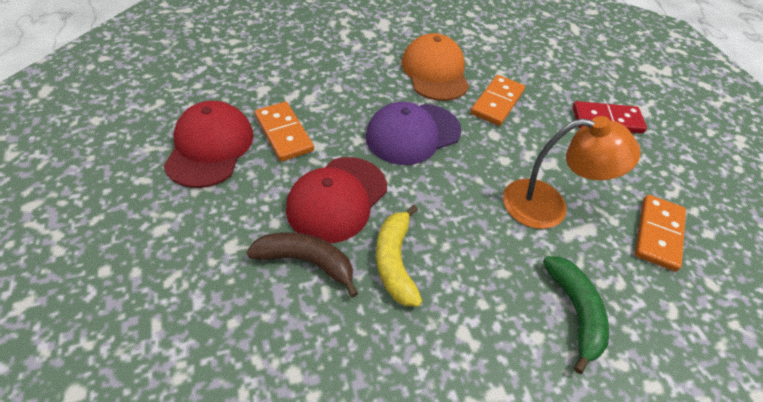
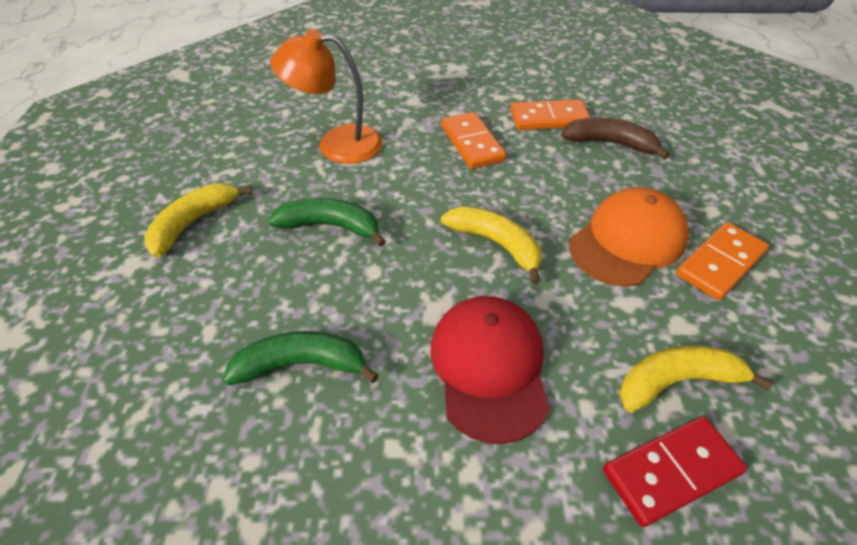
green banana: 1 -> 2
purple cap: 1 -> 0
red cap: 2 -> 1
yellow banana: 1 -> 3

